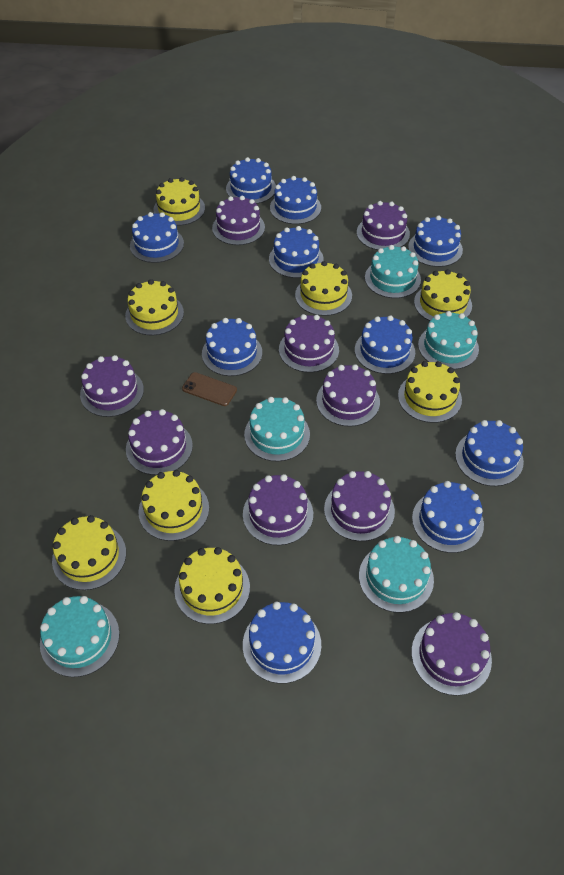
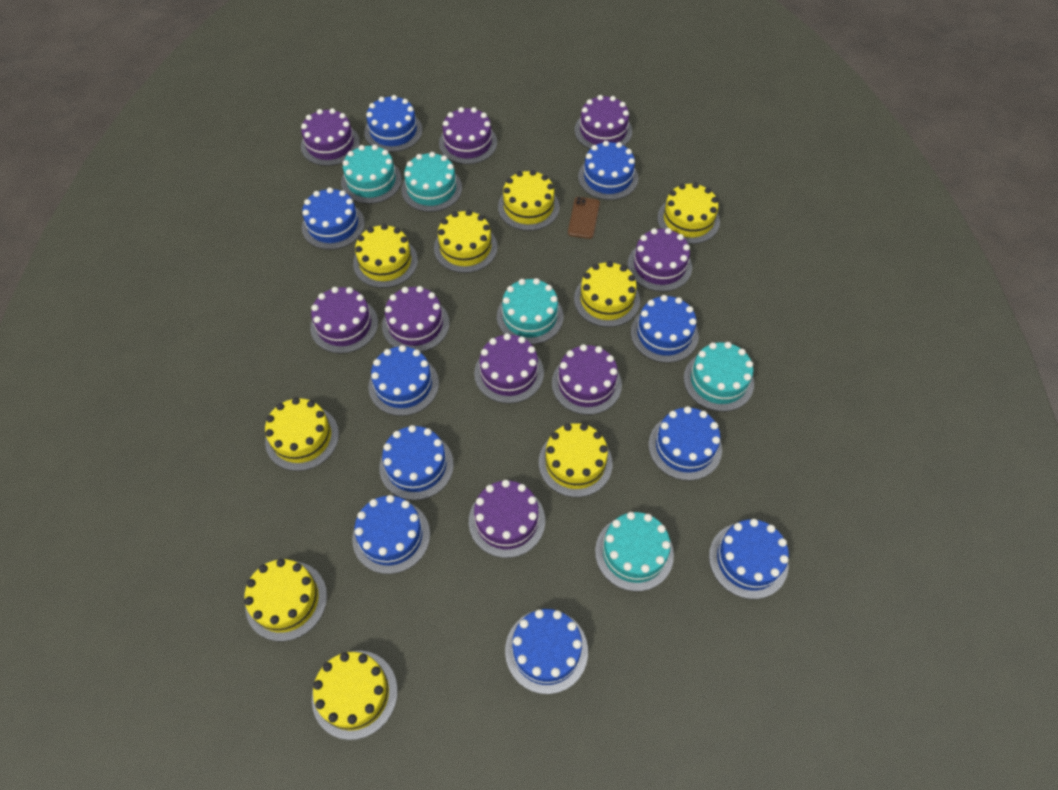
yellow cake: 8 -> 9

